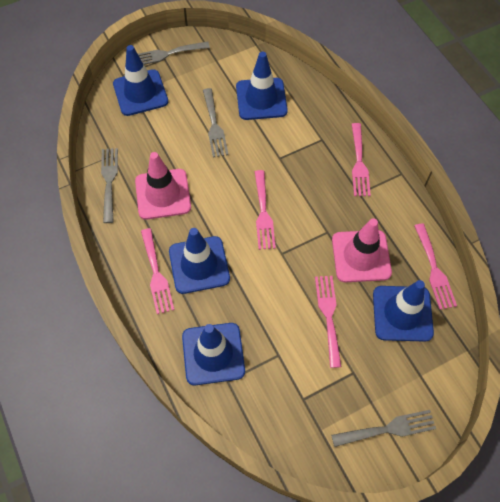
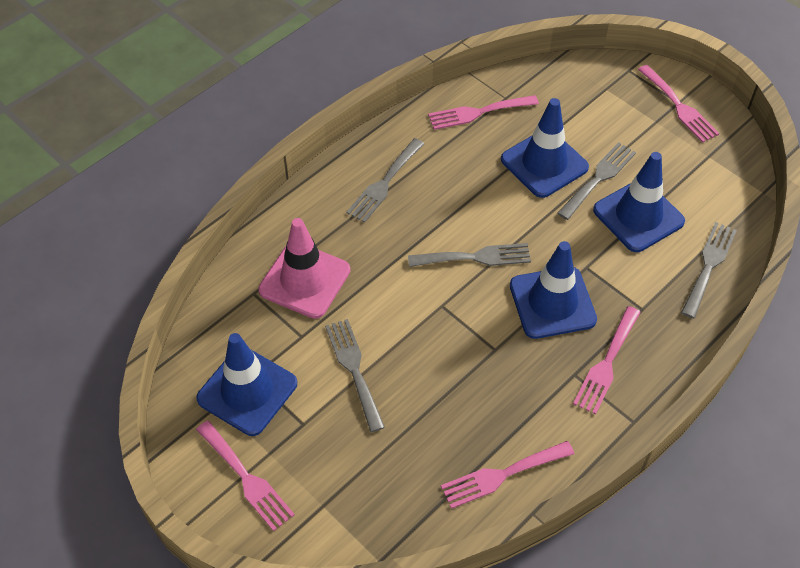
blue traffic cone: 5 -> 4
grey fork: 4 -> 5
pink traffic cone: 2 -> 1

